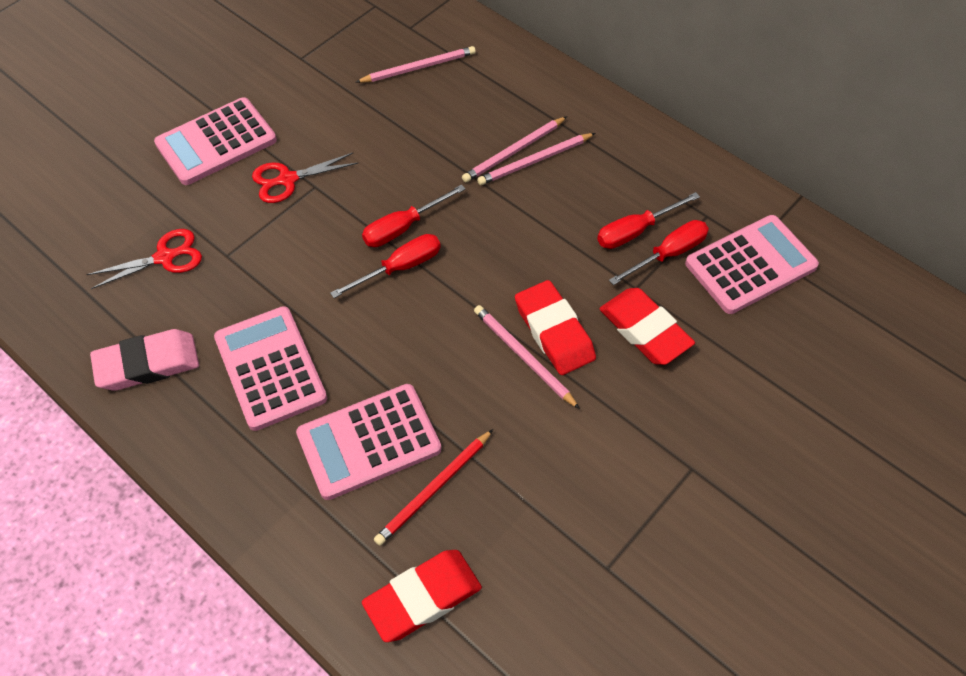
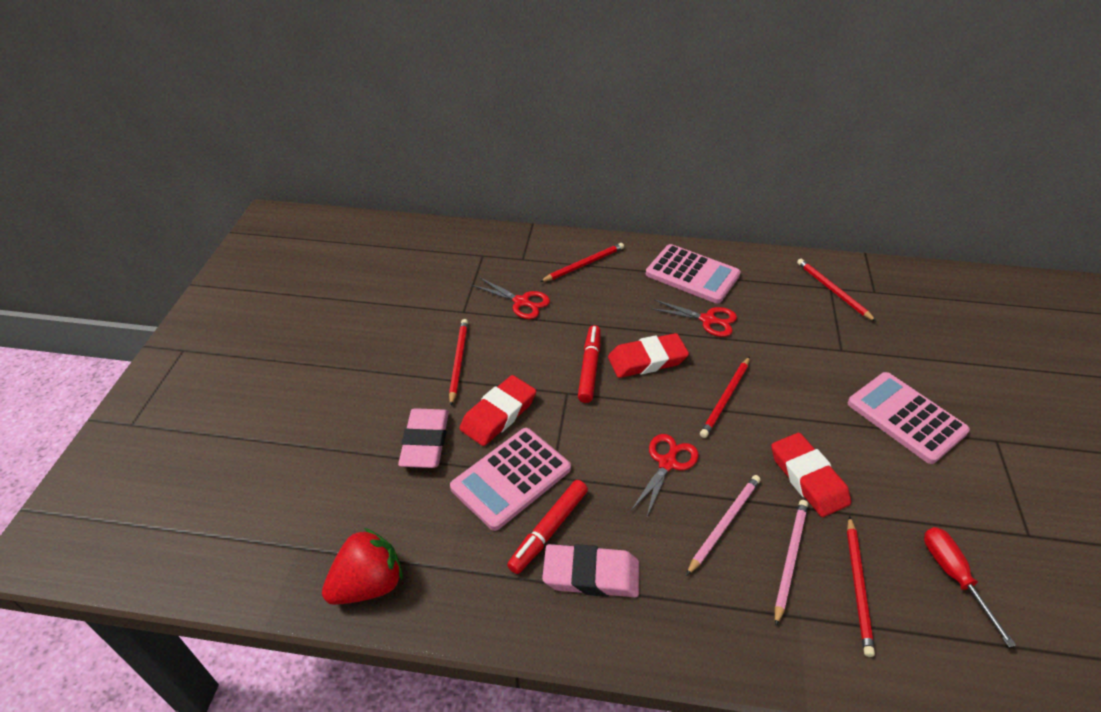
pink calculator: 4 -> 3
pink eraser: 1 -> 2
pink pencil: 4 -> 2
red marker: 0 -> 2
red pencil: 1 -> 5
red scissors: 2 -> 3
red screwdriver: 4 -> 1
red strawberry: 0 -> 1

